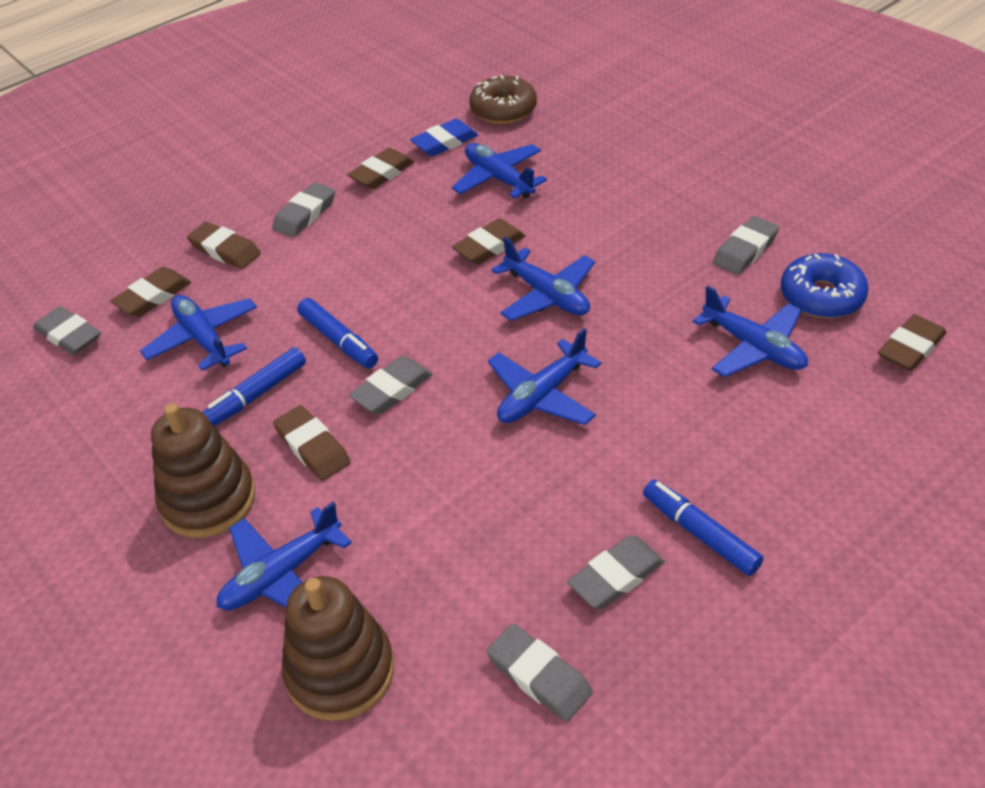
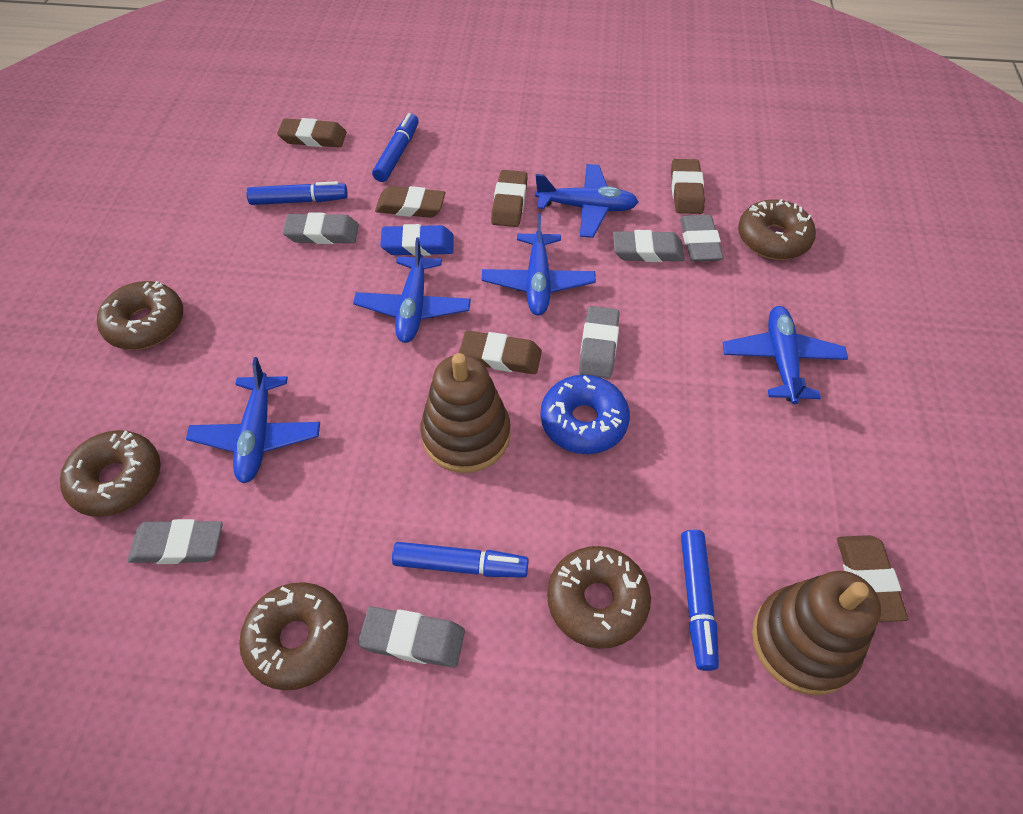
blue marker: 3 -> 4
blue plane: 6 -> 5
brown donut: 1 -> 5

